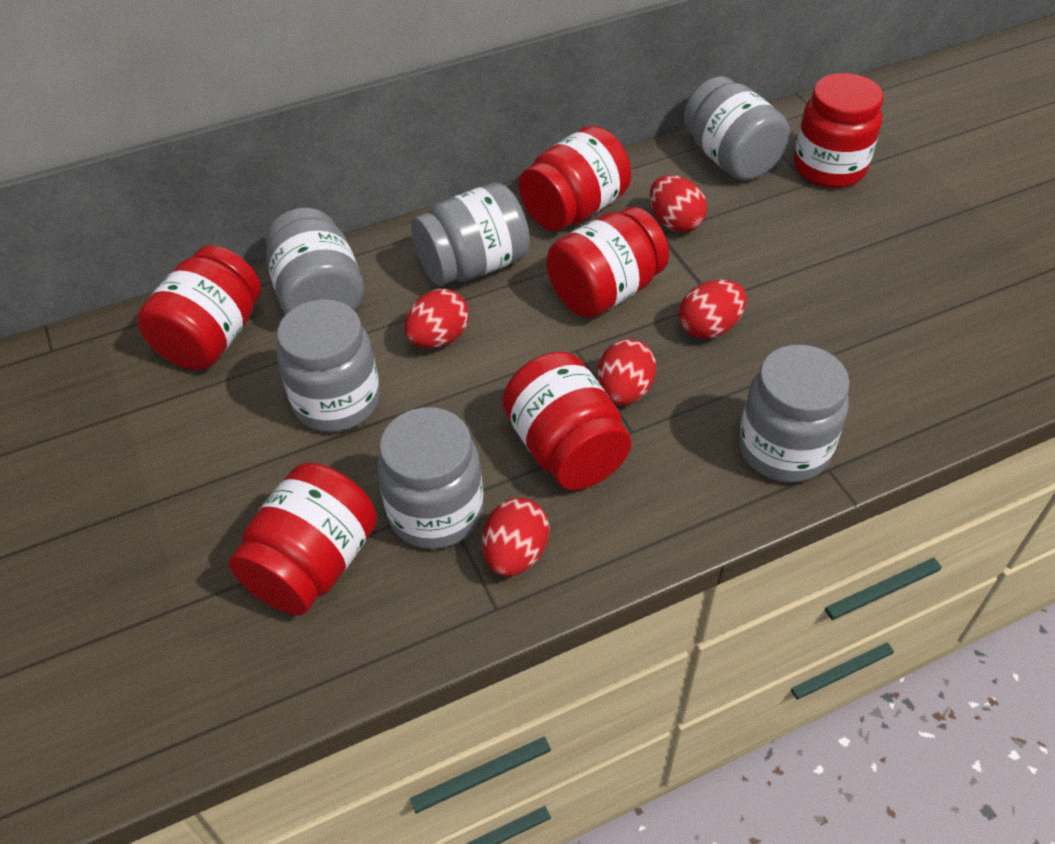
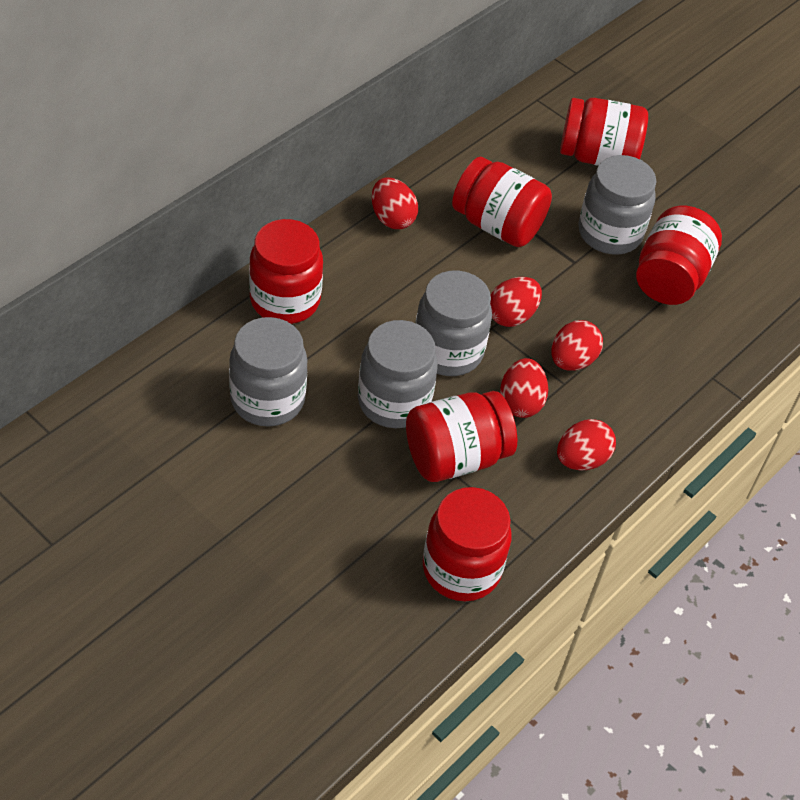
grey jar: 6 -> 4

